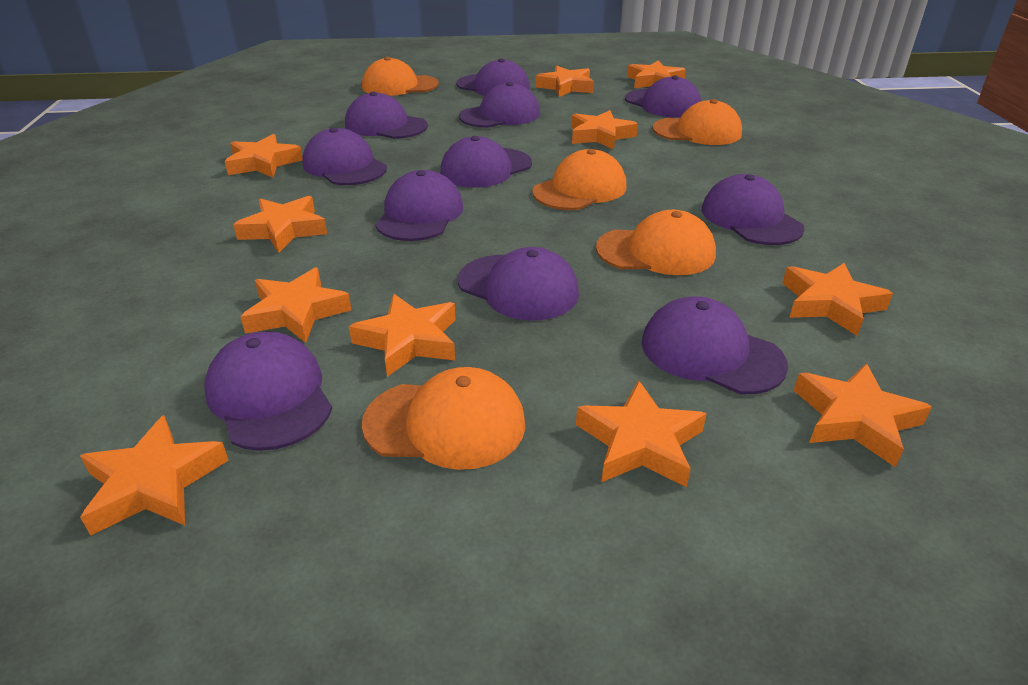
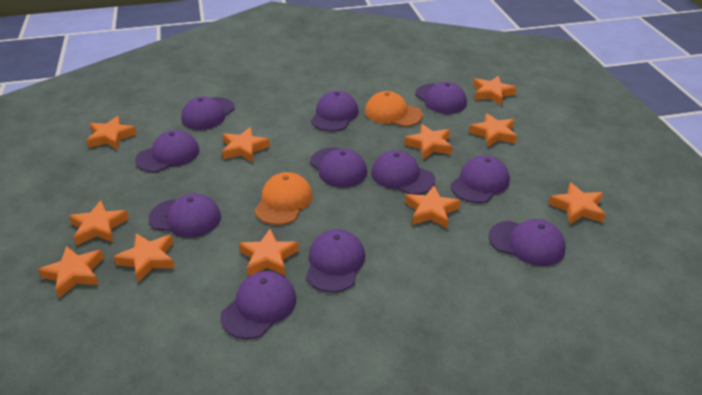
orange cap: 5 -> 2

